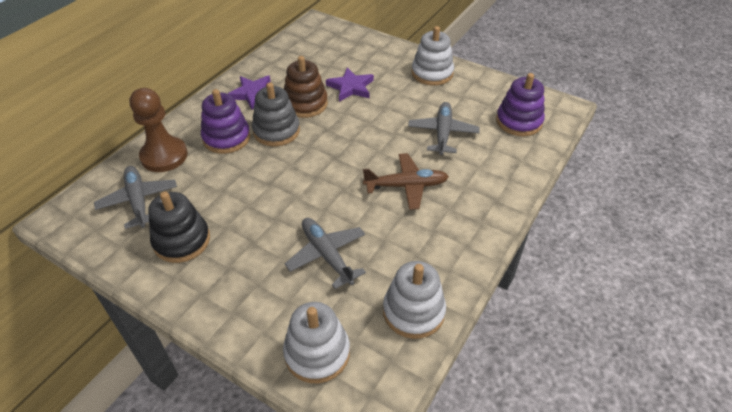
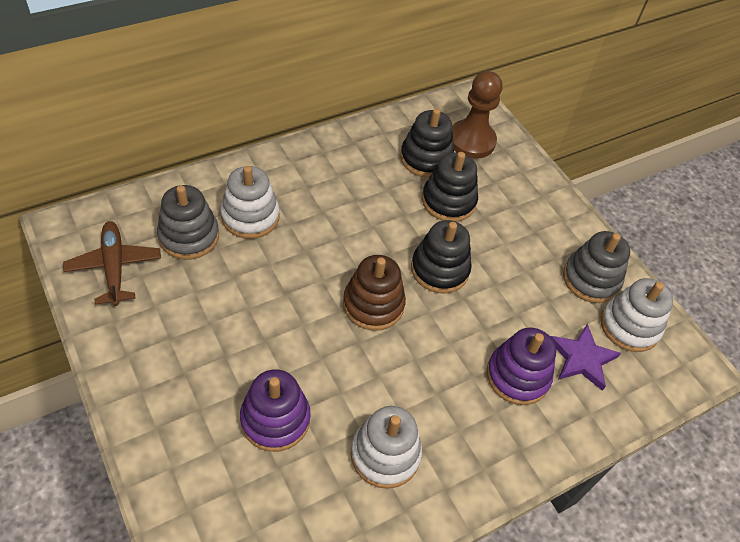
black stacking toy: 1 -> 3
grey plane: 3 -> 0
grey stacking toy: 1 -> 2
purple star: 2 -> 1

